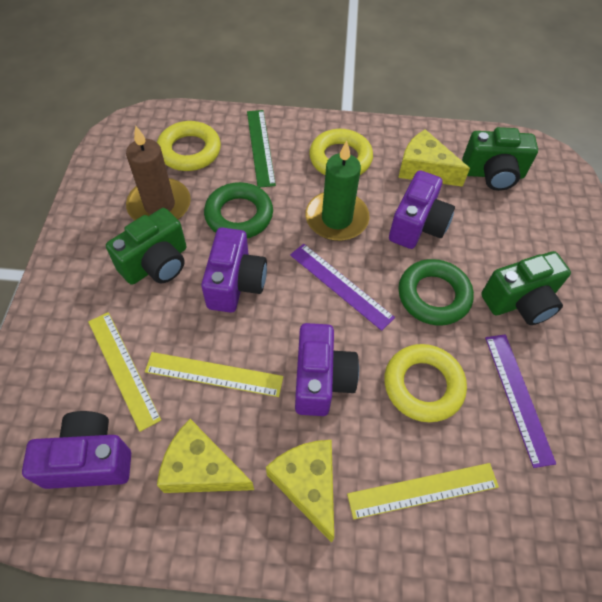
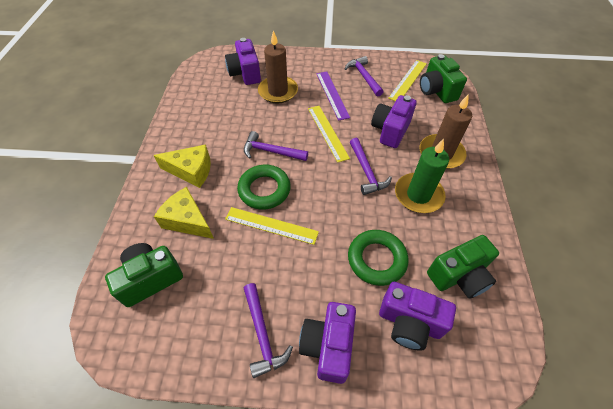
brown candle: 1 -> 2
green ruler: 1 -> 0
purple hammer: 0 -> 4
purple ruler: 2 -> 1
yellow cheese: 3 -> 2
yellow ring: 3 -> 0

